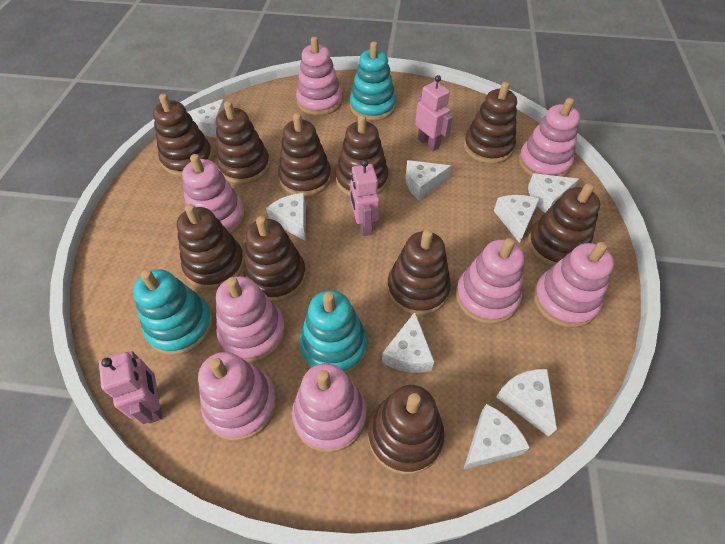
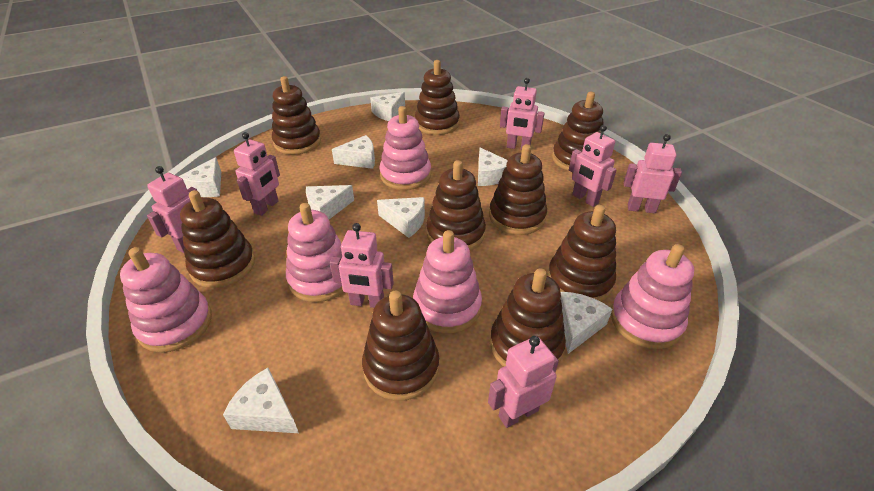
brown stacking toy: 10 -> 9
pink robot: 3 -> 7
pink stacking toy: 8 -> 5
turquoise stacking toy: 3 -> 0

